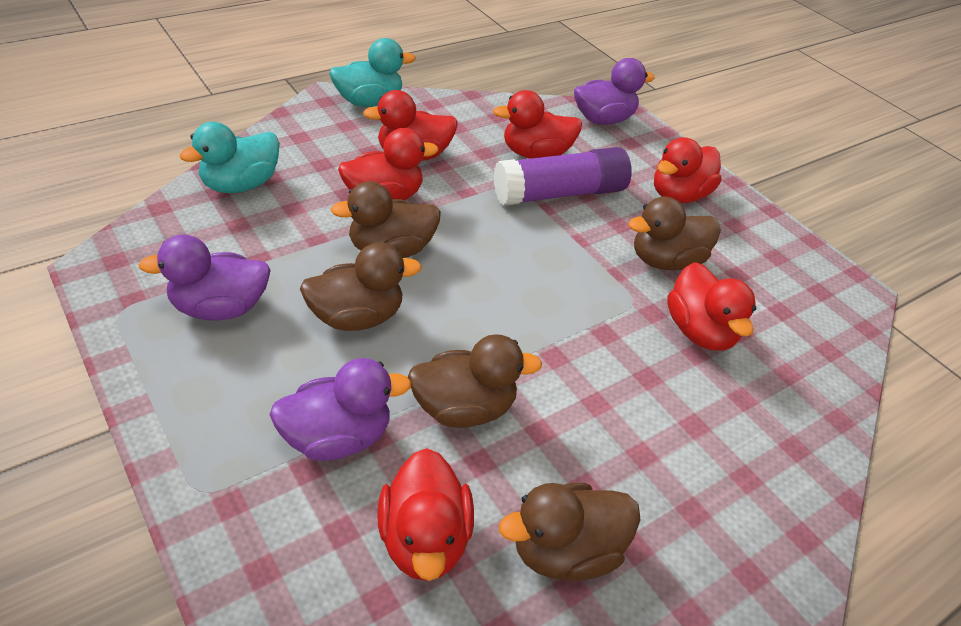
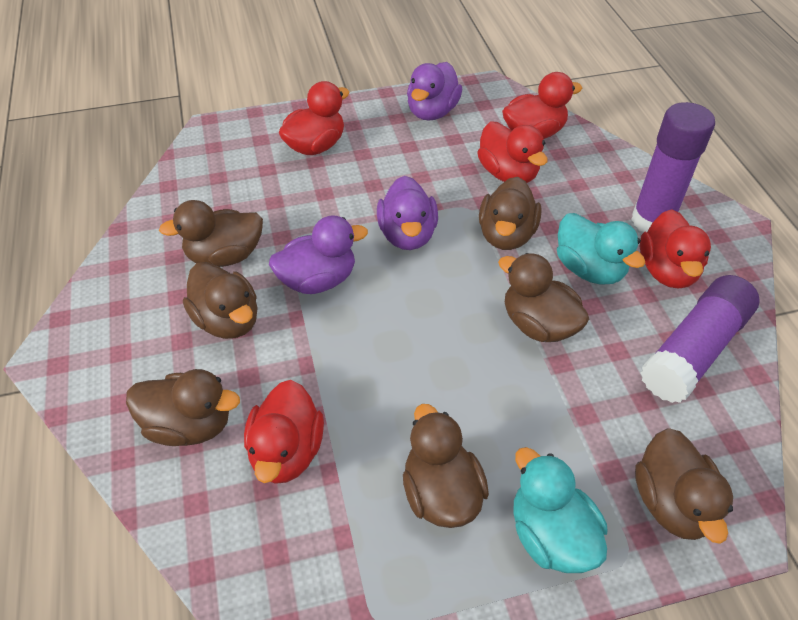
brown duck: 5 -> 7
purple glue stick: 1 -> 2
red duck: 6 -> 5

